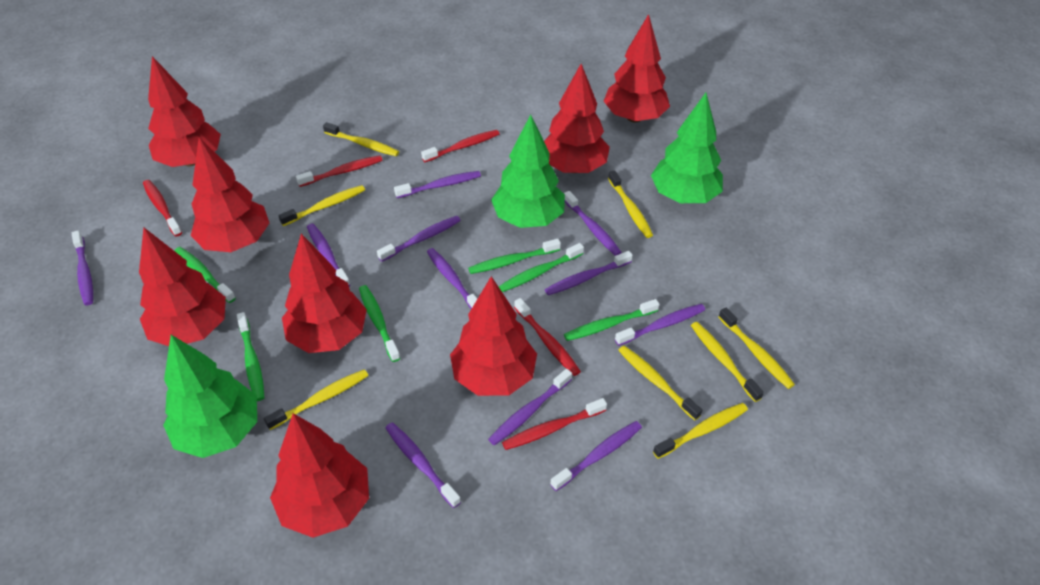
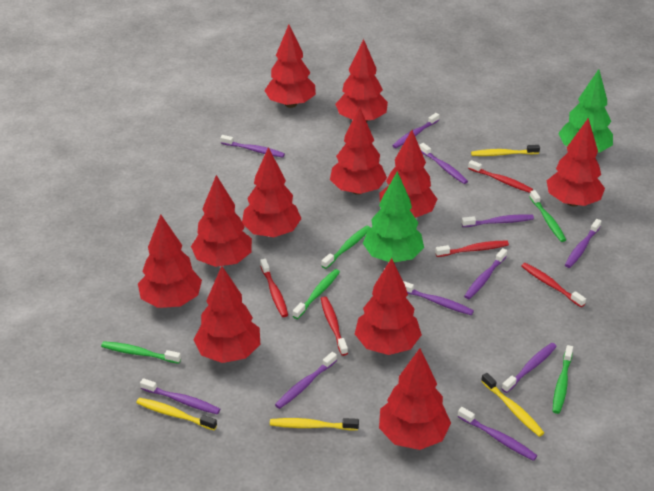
green toothbrush: 6 -> 5
green tree: 3 -> 2
red tree: 8 -> 11
yellow toothbrush: 8 -> 4

